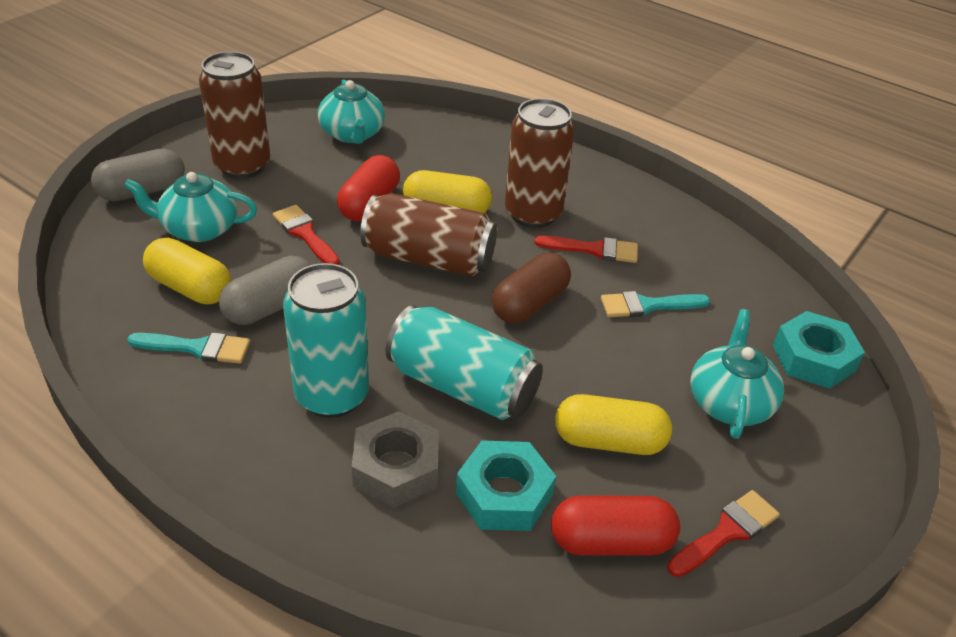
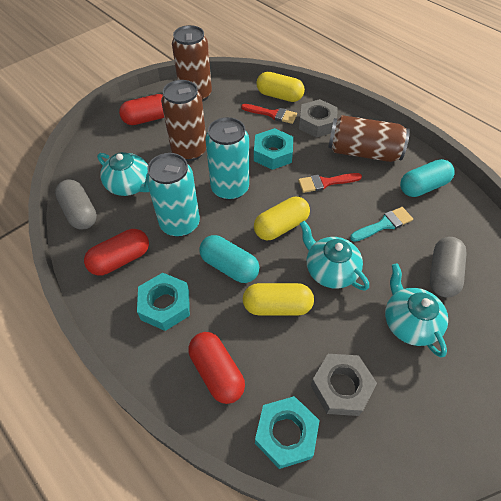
brown capsule: 1 -> 0
grey nut: 1 -> 2
red brush: 3 -> 2
red capsule: 2 -> 3
turquoise brush: 2 -> 1
turquoise capsule: 0 -> 2
turquoise nut: 2 -> 3

